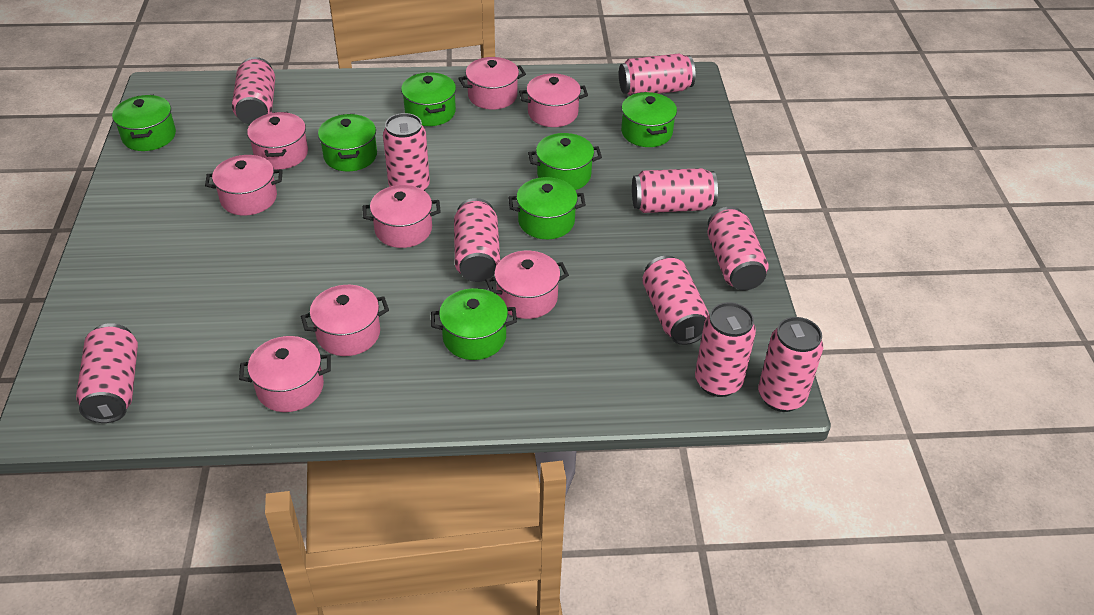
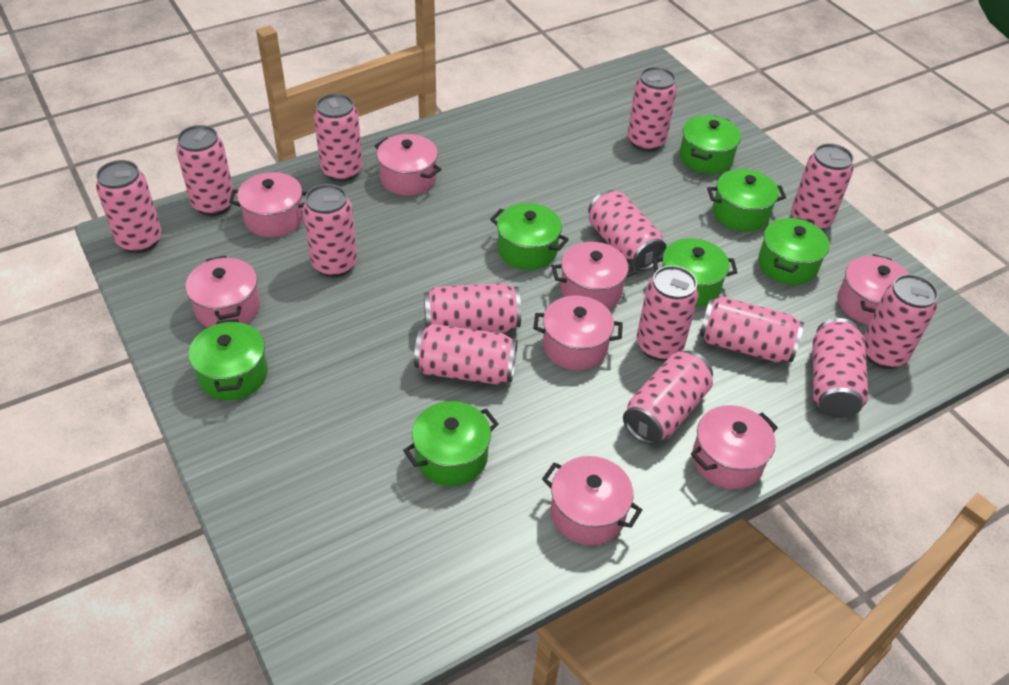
pink can: 10 -> 14

